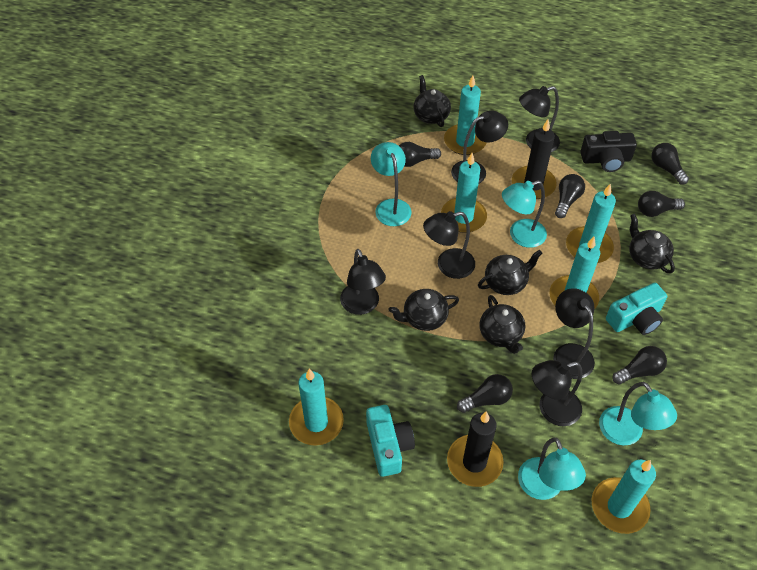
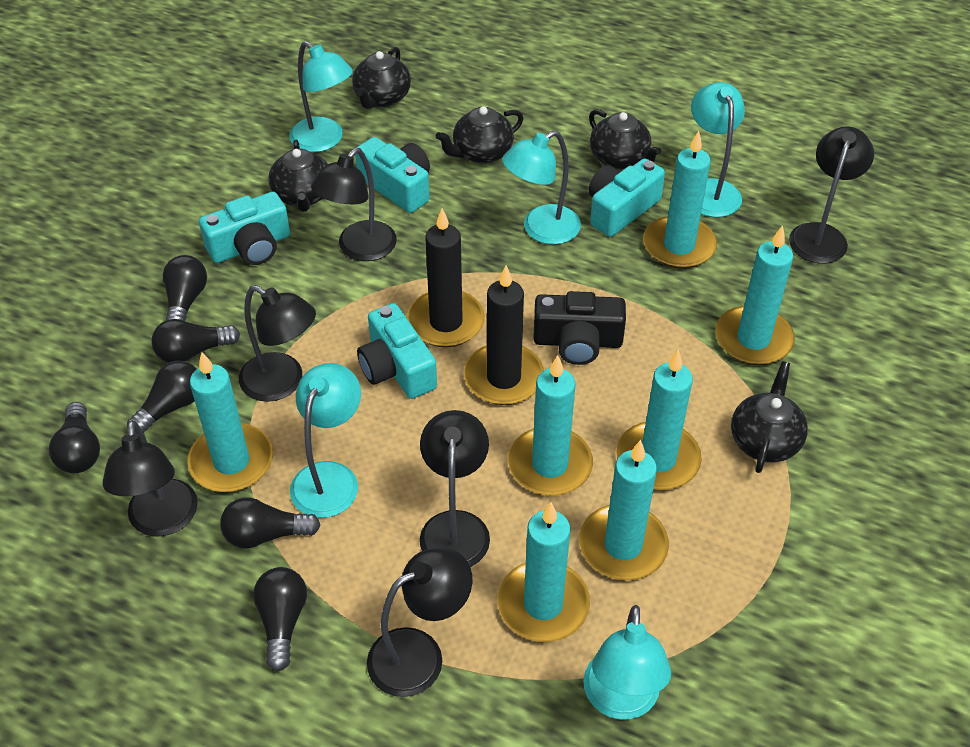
turquoise camera: 2 -> 4
turquoise candle: 6 -> 7
turquoise lamp: 4 -> 5

